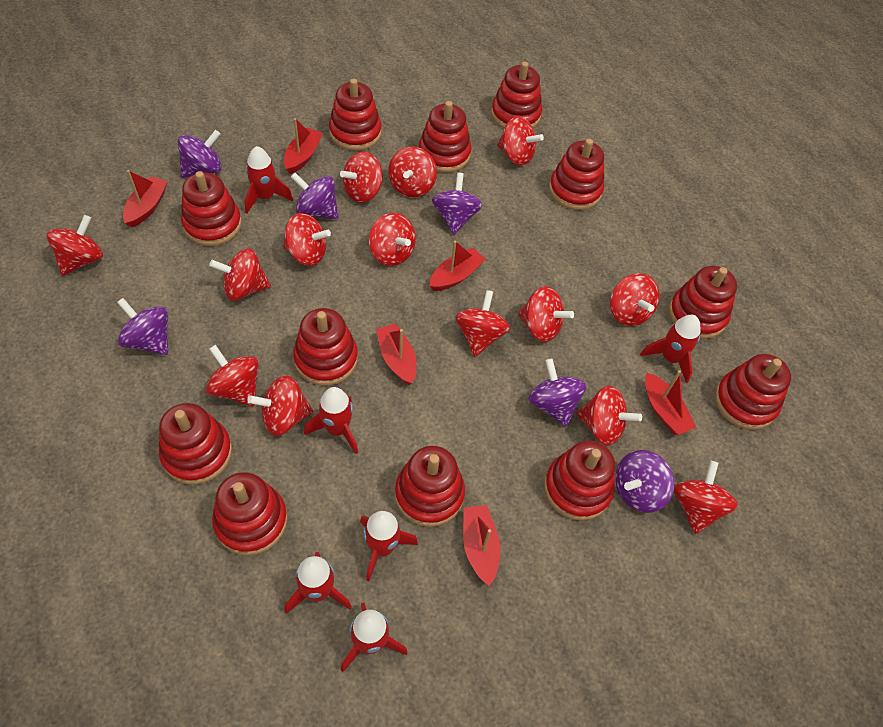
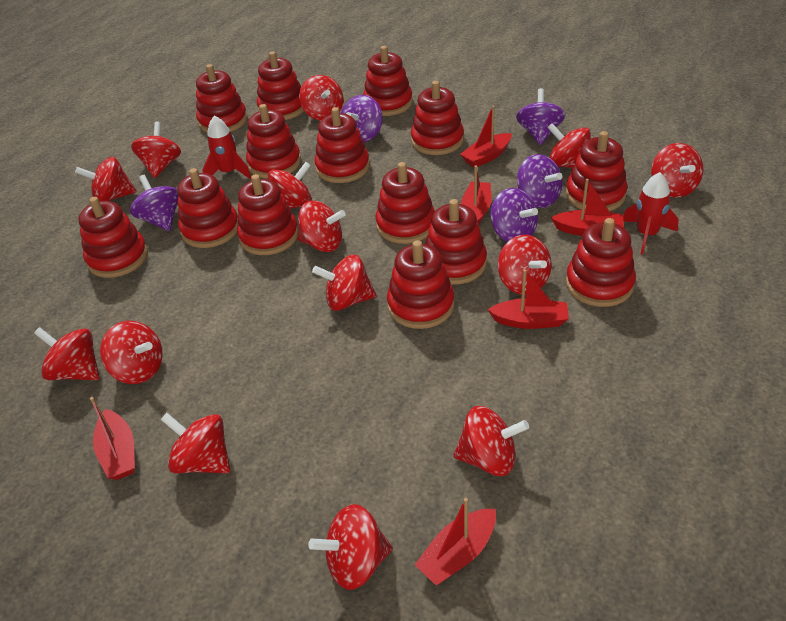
purple spinning top: 6 -> 5
red rocket: 6 -> 2
red stacking toy: 12 -> 14

